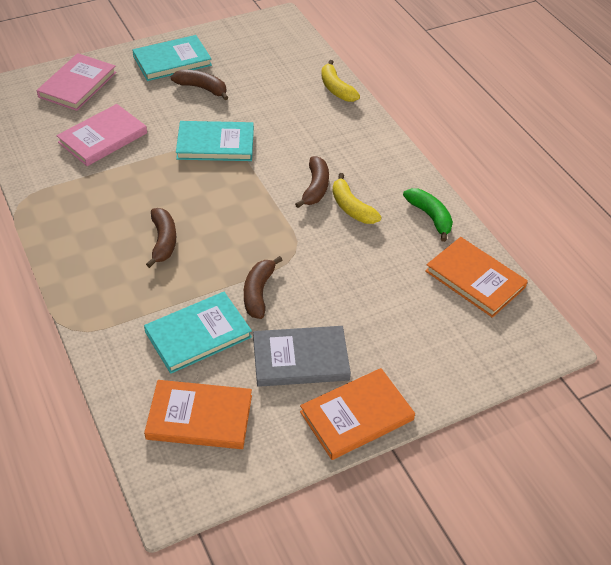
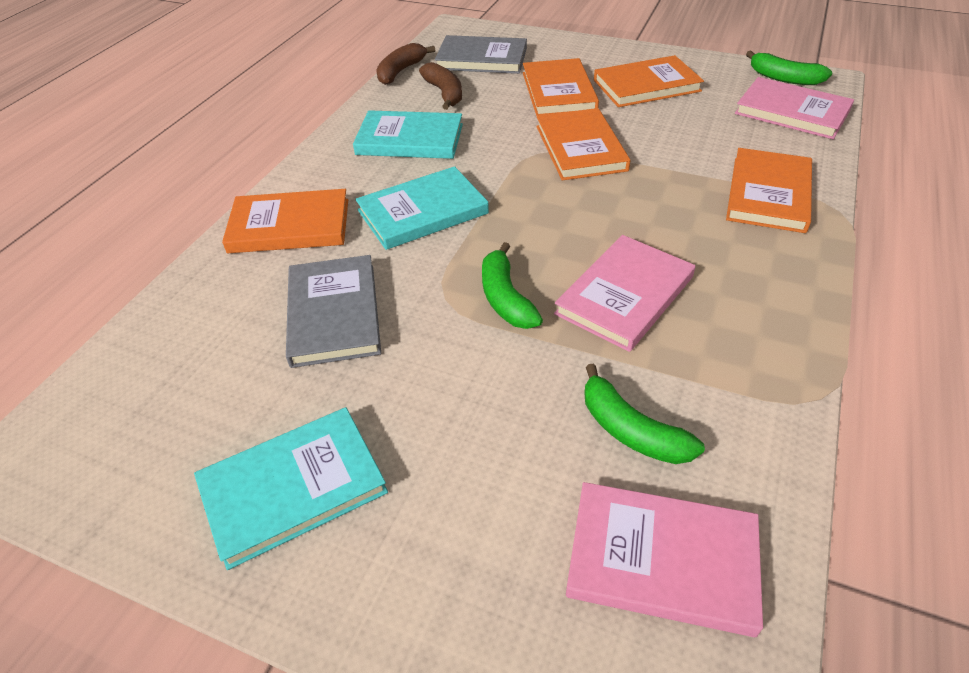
brown banana: 4 -> 2
green banana: 1 -> 3
grey book: 1 -> 2
orange book: 3 -> 5
pink book: 2 -> 3
yellow banana: 2 -> 0

